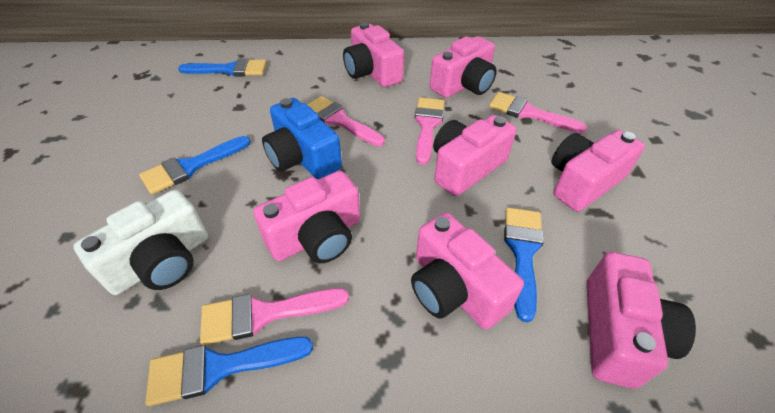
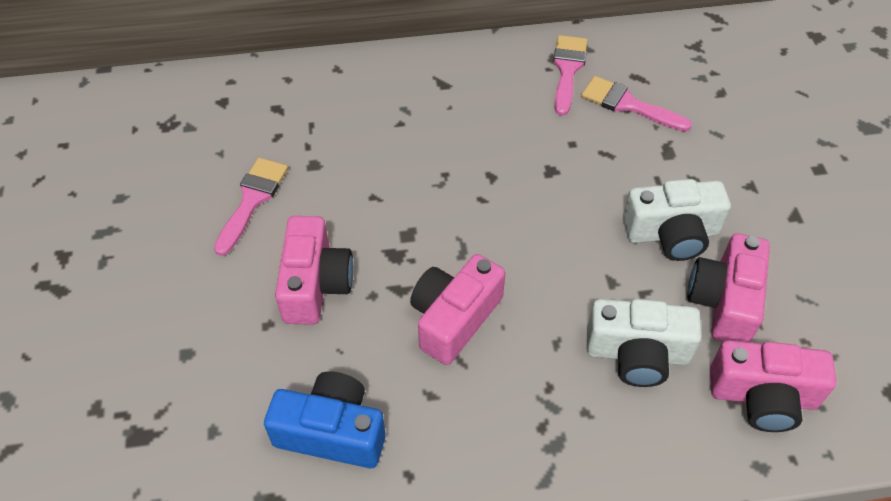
blue brush: 4 -> 0
pink brush: 4 -> 3
pink camera: 7 -> 4
white camera: 1 -> 2

